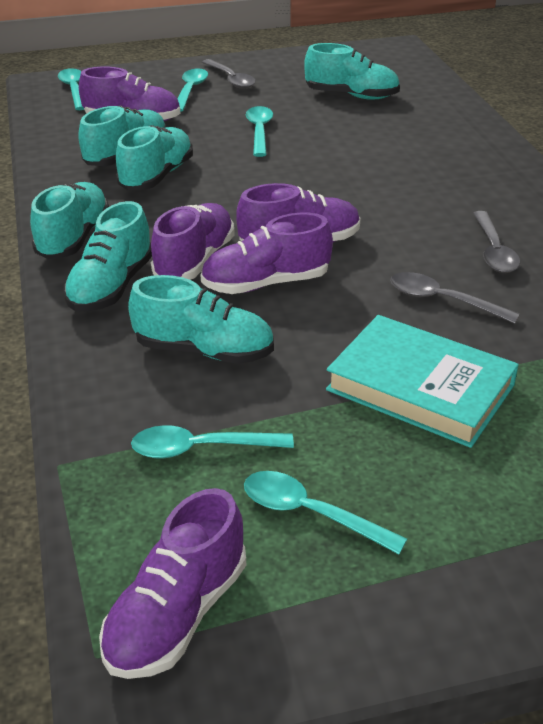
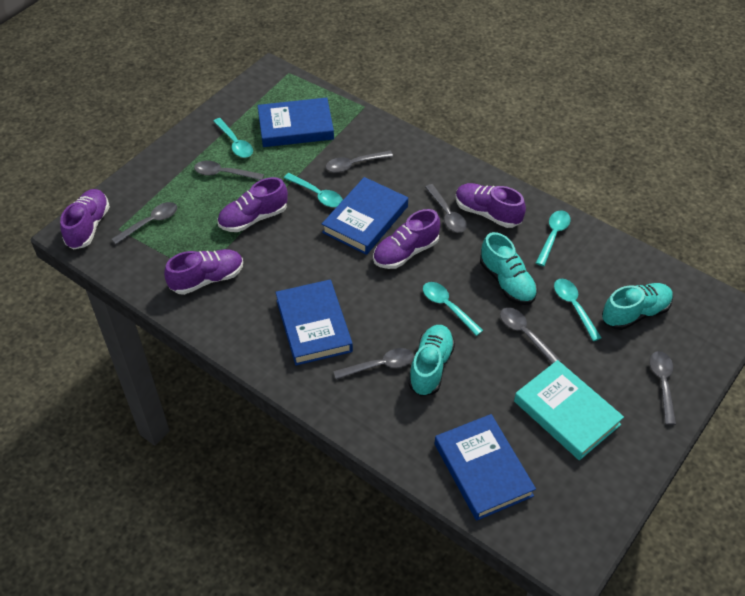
blue book: 0 -> 4
grey spoon: 3 -> 7
turquoise shoe: 6 -> 3

